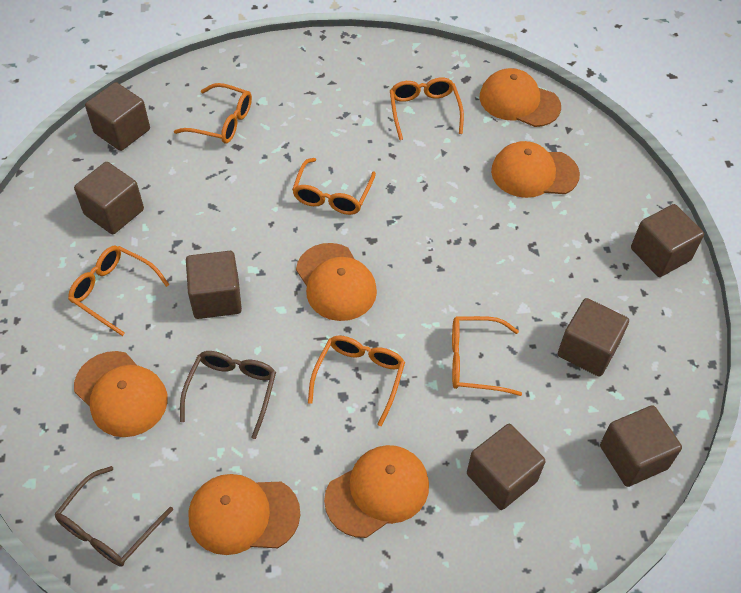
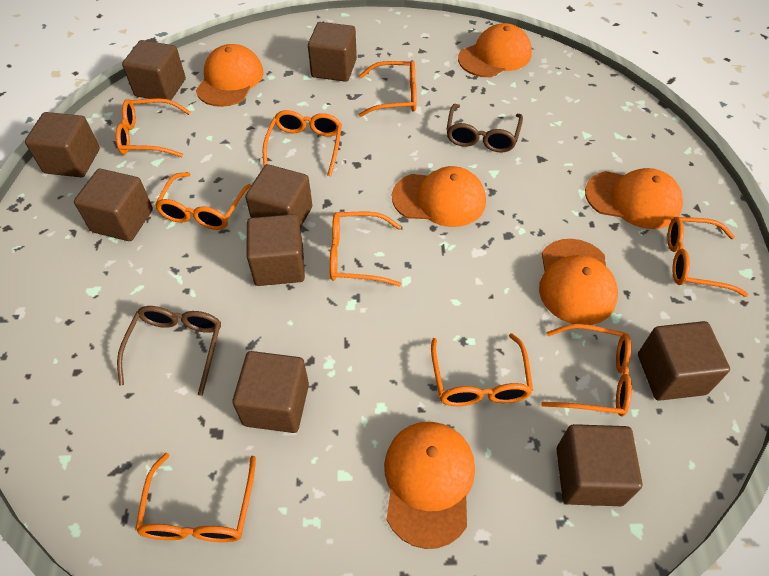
brown cube: 7 -> 9
orange glasses: 6 -> 9

